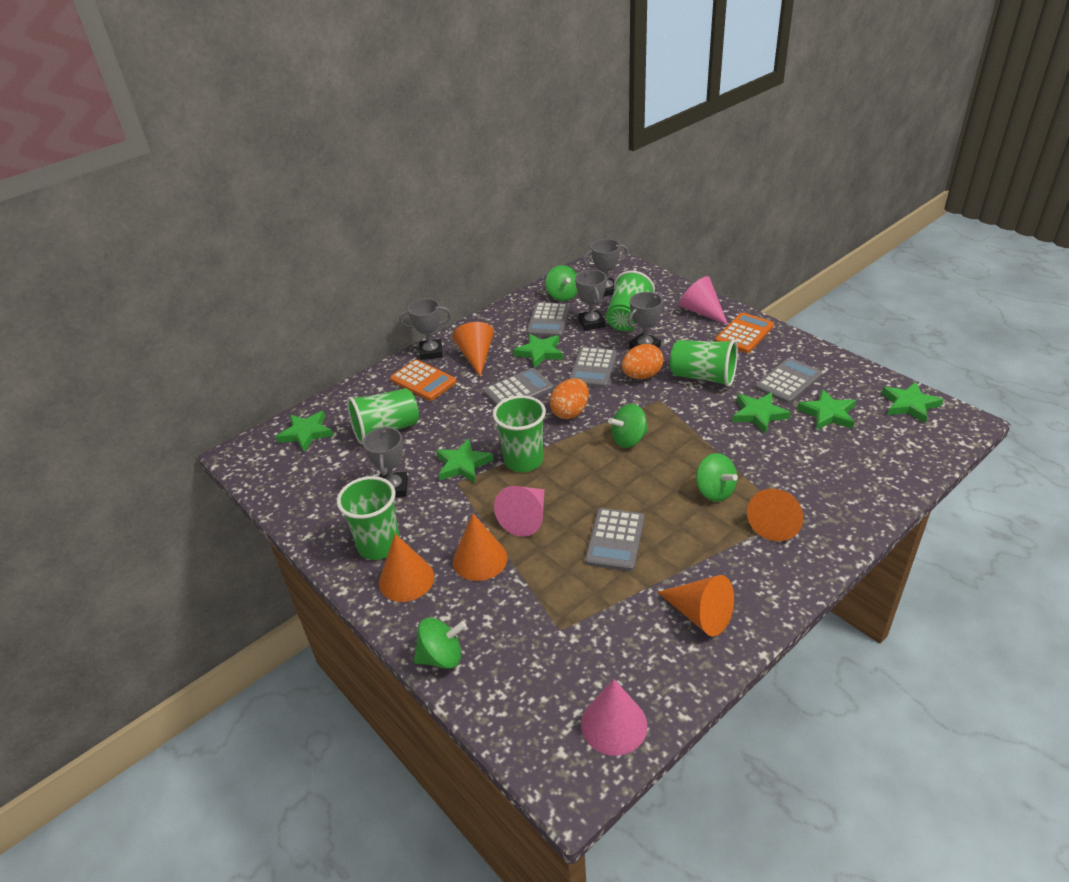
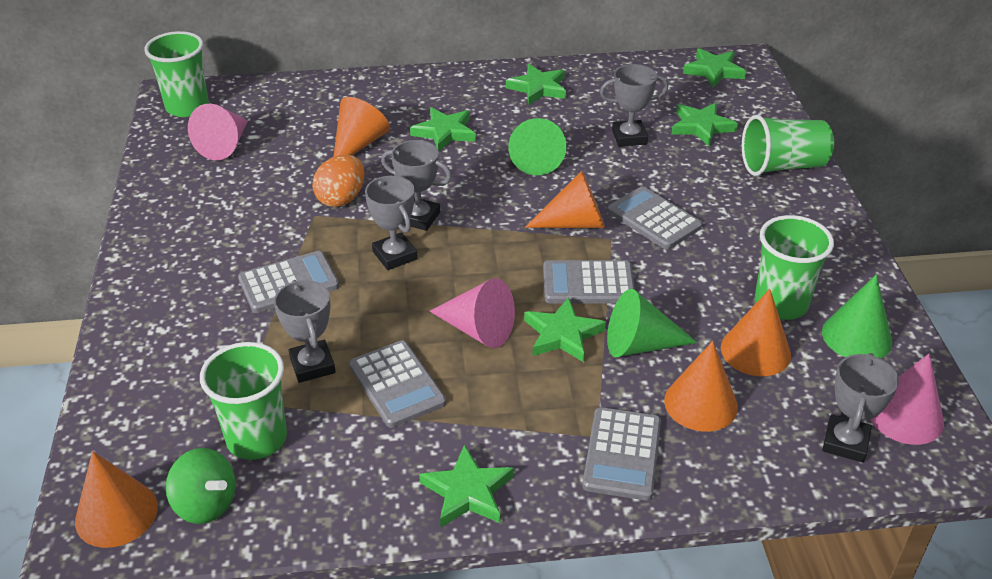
green cone: 0 -> 3
green cup: 5 -> 4
green spinning top: 4 -> 1
orange calculator: 2 -> 0
orange egg: 2 -> 1

